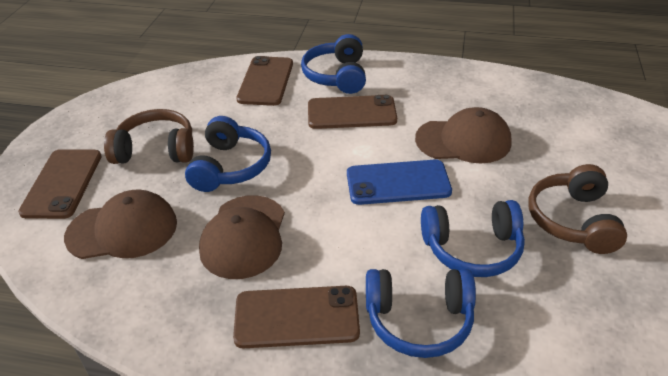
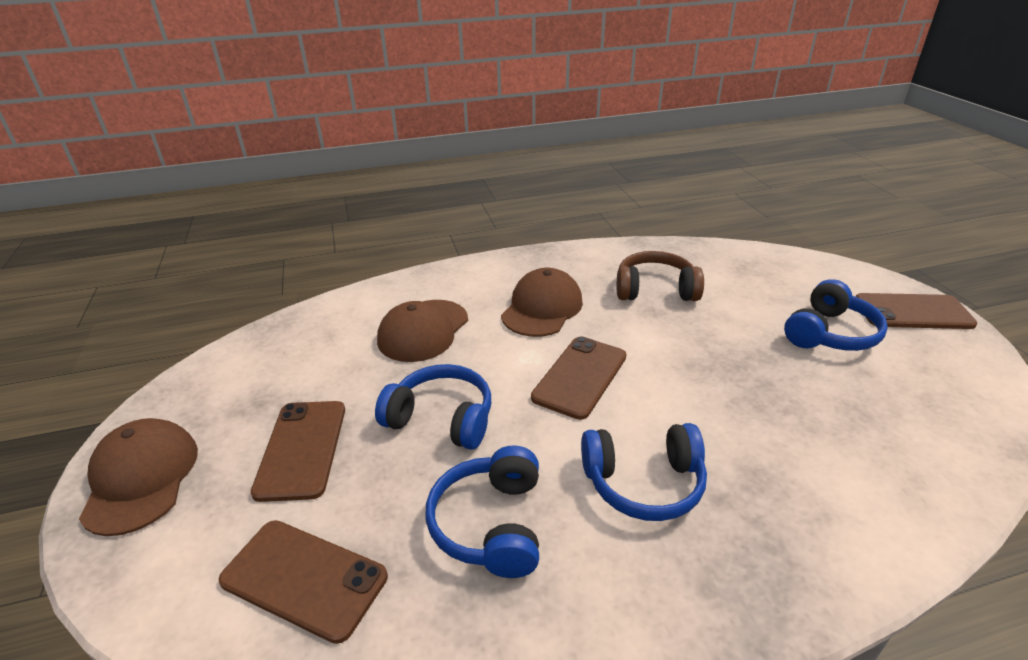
blue phone: 1 -> 0
brown headphones: 2 -> 1

